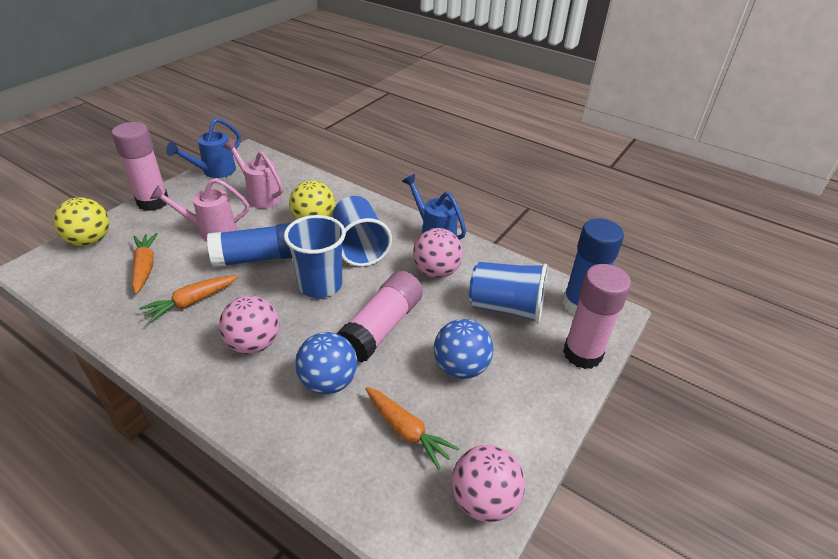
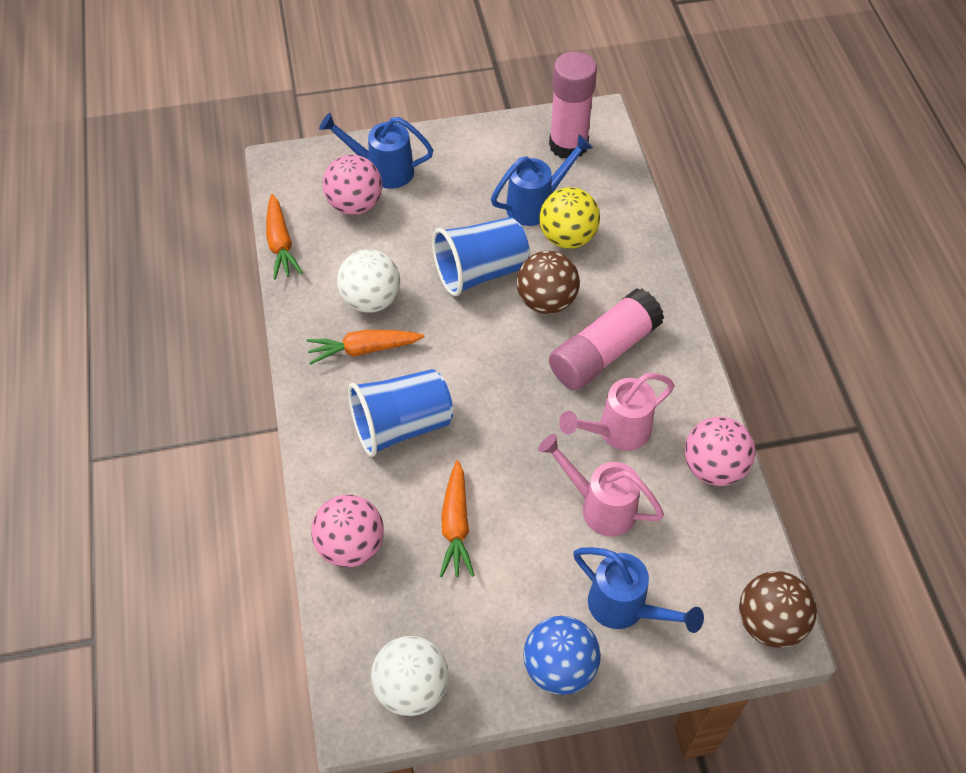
blue ball: 2 -> 1
blue cup: 3 -> 2
blue glue stick: 2 -> 0
blue watering can: 2 -> 3
brown ball: 0 -> 2
pink glue stick: 3 -> 2
white ball: 0 -> 2
yellow ball: 2 -> 1

